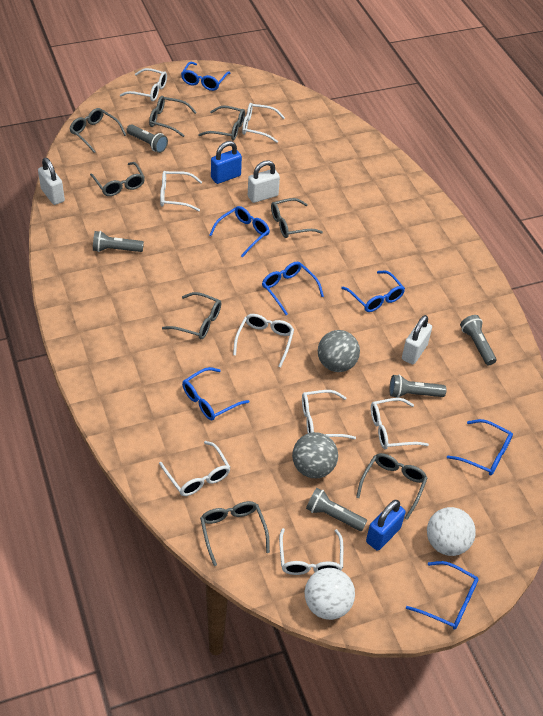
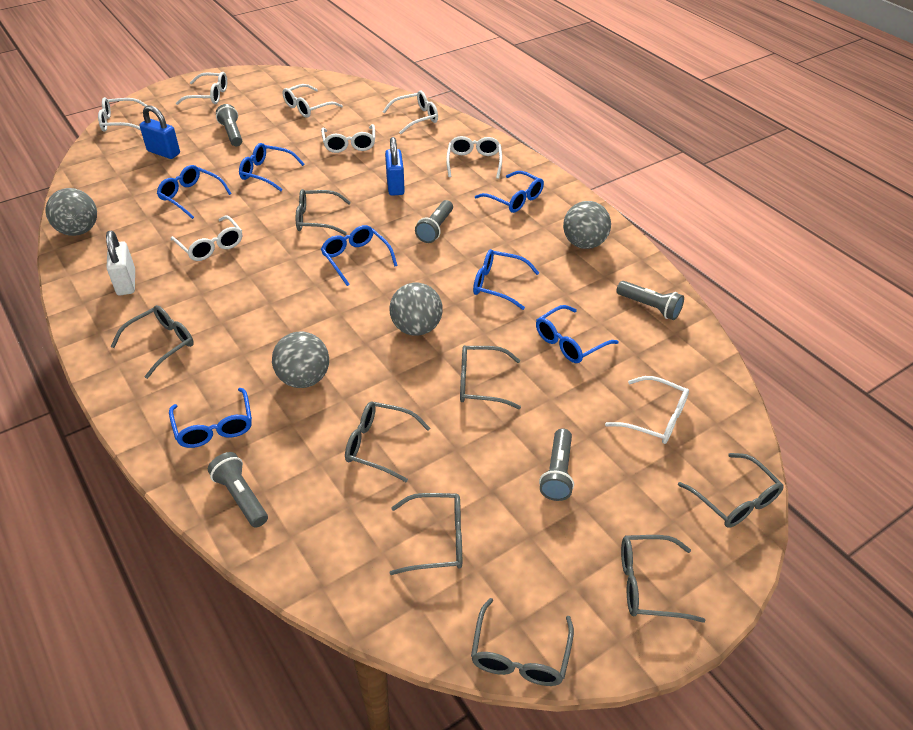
grey ball: 2 -> 4
white ball: 2 -> 0
white padlock: 3 -> 1

